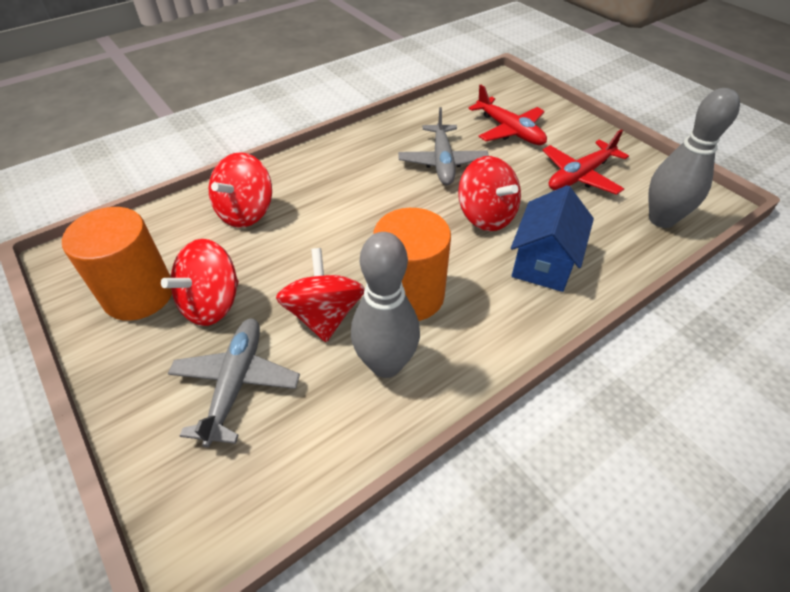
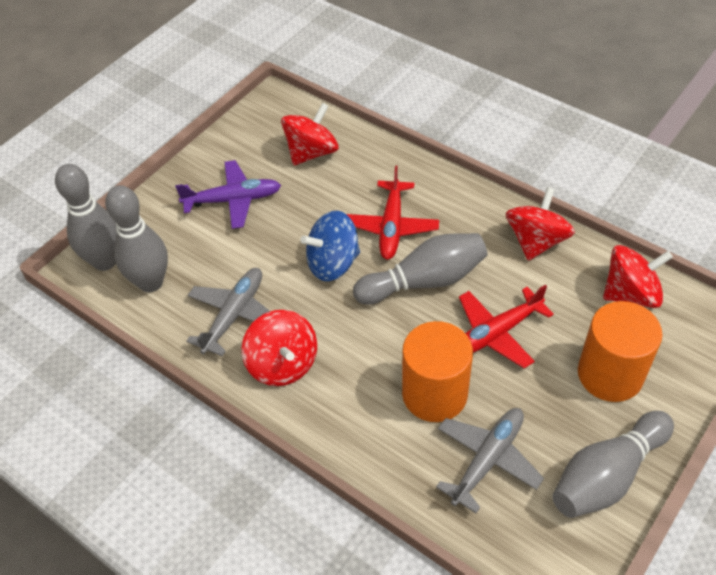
blue house: 1 -> 0
blue spinning top: 0 -> 1
grey bowling pin: 2 -> 4
purple plane: 0 -> 1

